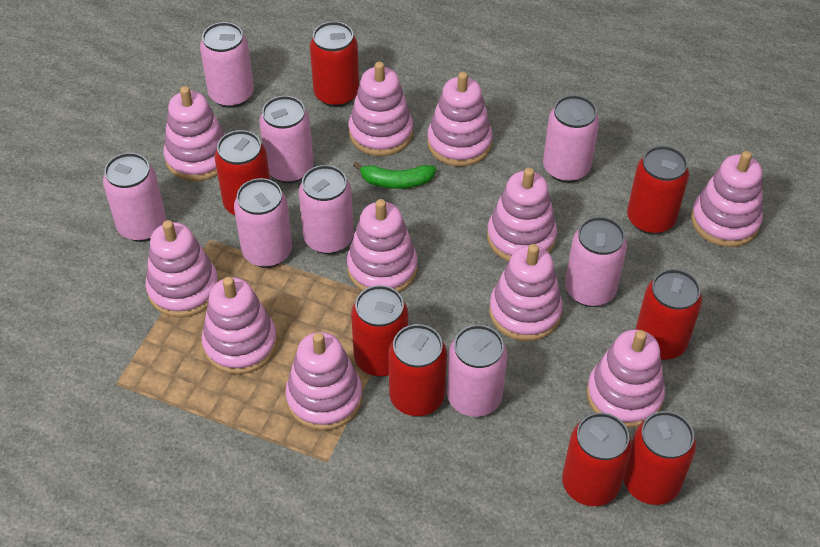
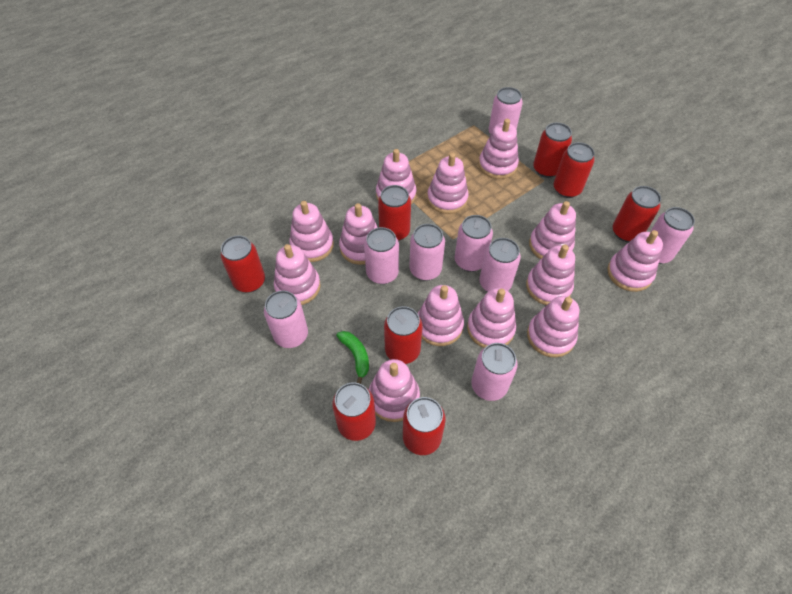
pink stacking toy: 11 -> 13

